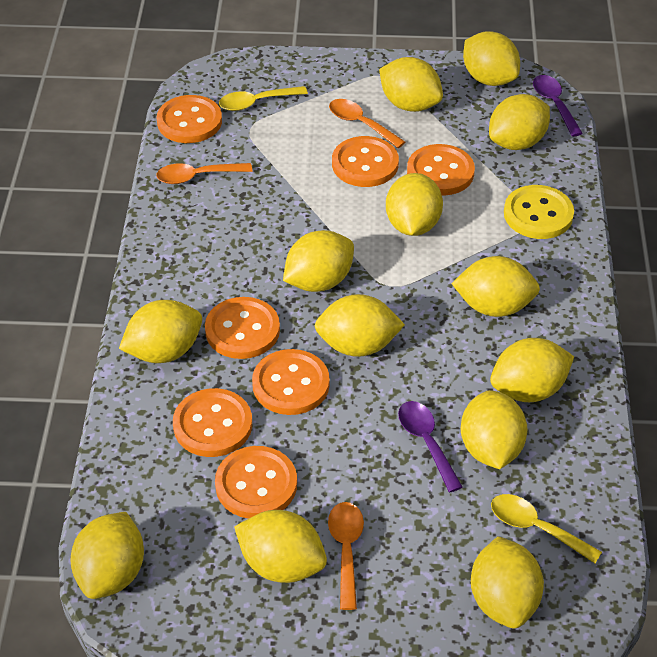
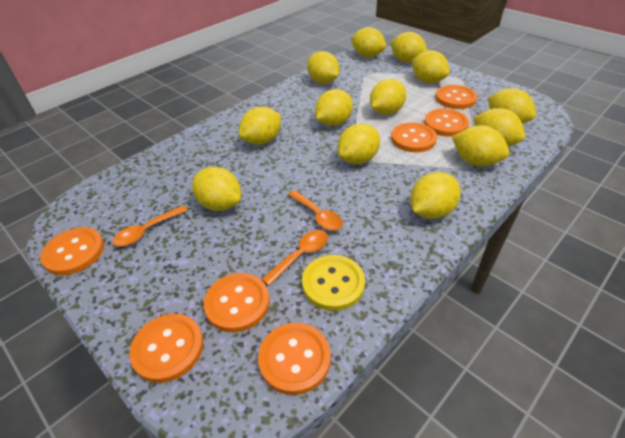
purple spoon: 2 -> 0
yellow spoon: 2 -> 0

